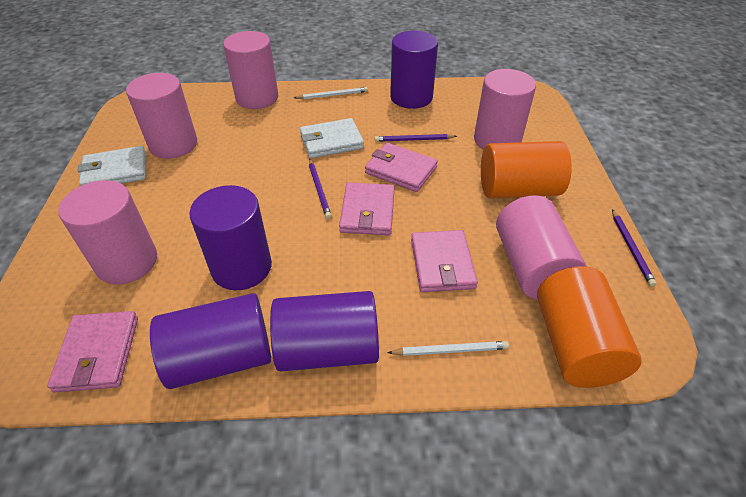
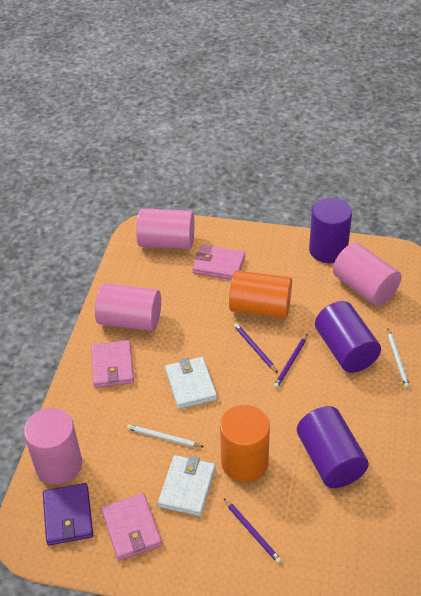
pink cylinder: 5 -> 4
pink wallet: 4 -> 3
purple cylinder: 4 -> 3
purple wallet: 0 -> 1

